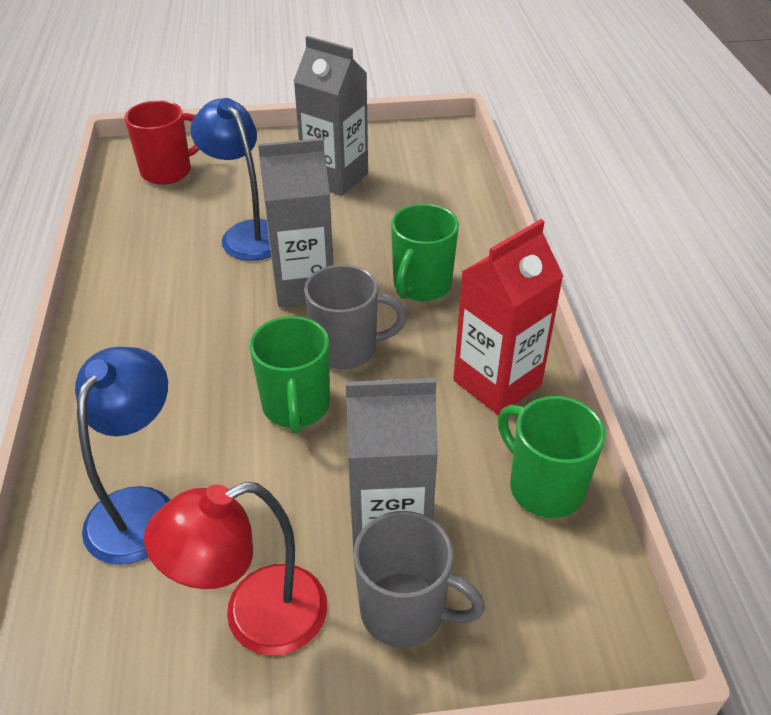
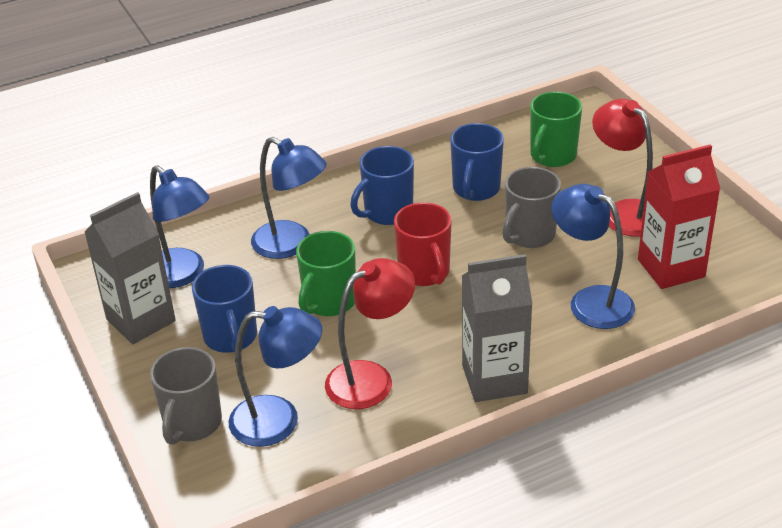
blue lamp: 2 -> 4
blue mug: 0 -> 3
green mug: 3 -> 2
grey carton: 3 -> 2
red lamp: 1 -> 2

